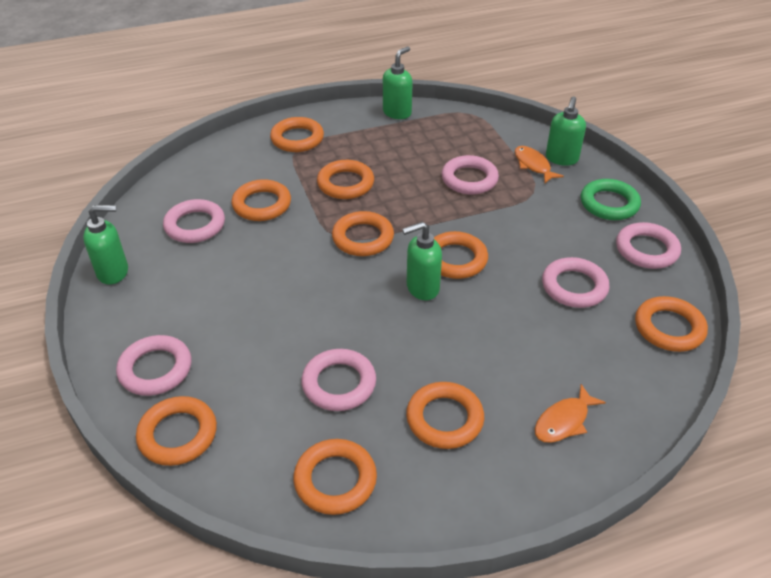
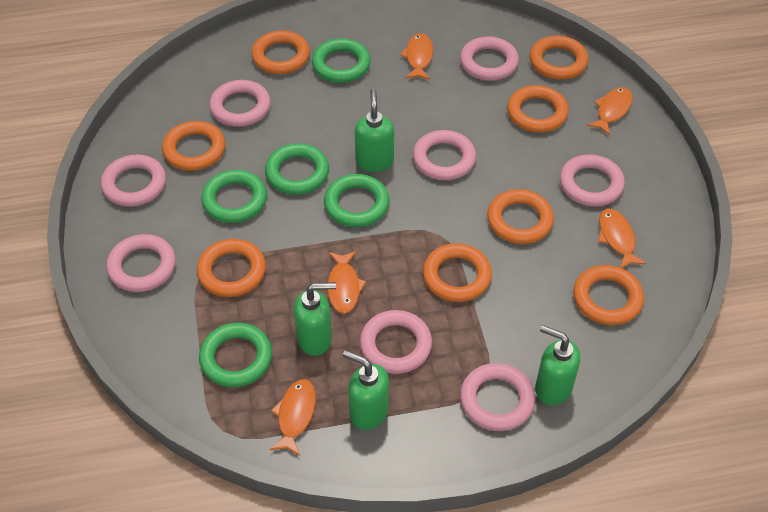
green ring: 1 -> 5
orange fish: 2 -> 5
orange ring: 9 -> 8
pink ring: 6 -> 8

